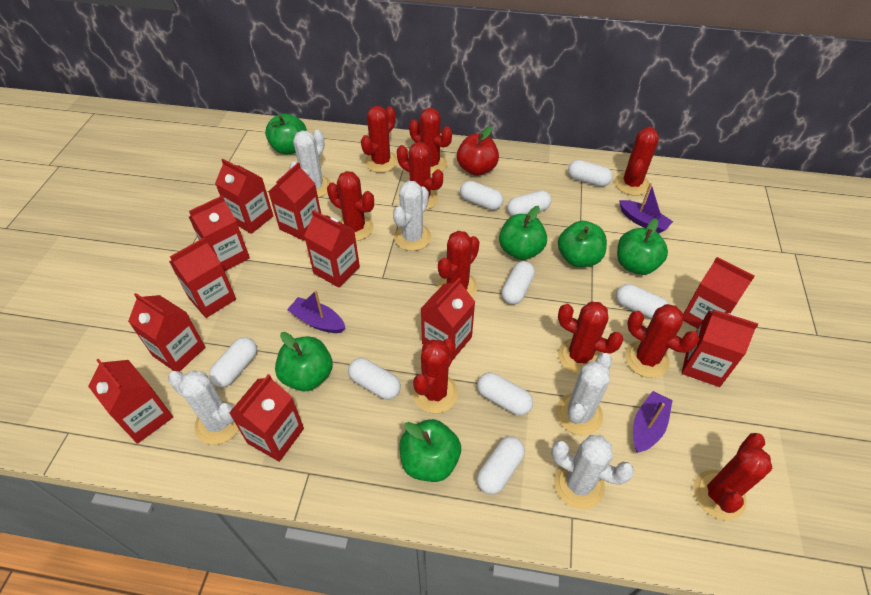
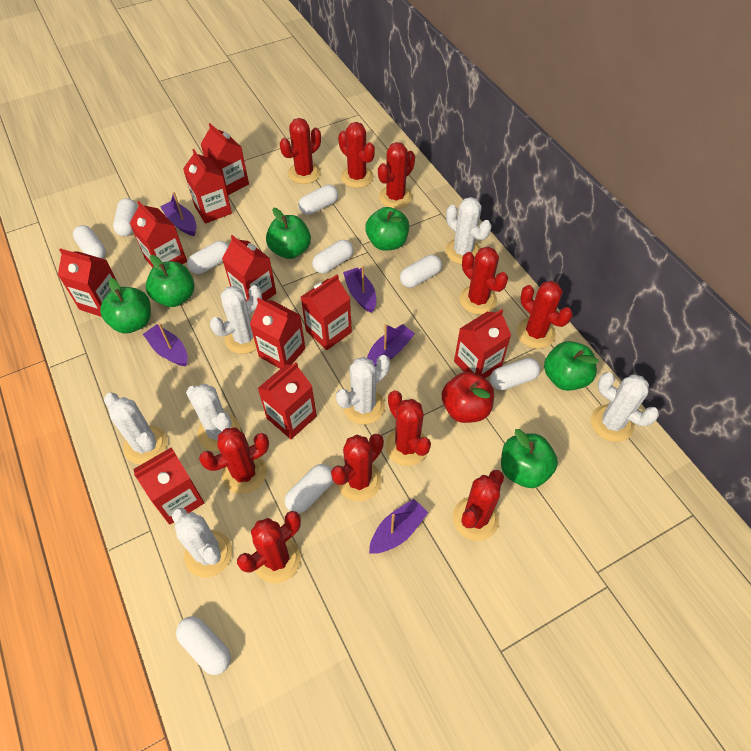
purple boat: 3 -> 5
red carton: 11 -> 10
white cactus: 5 -> 7

